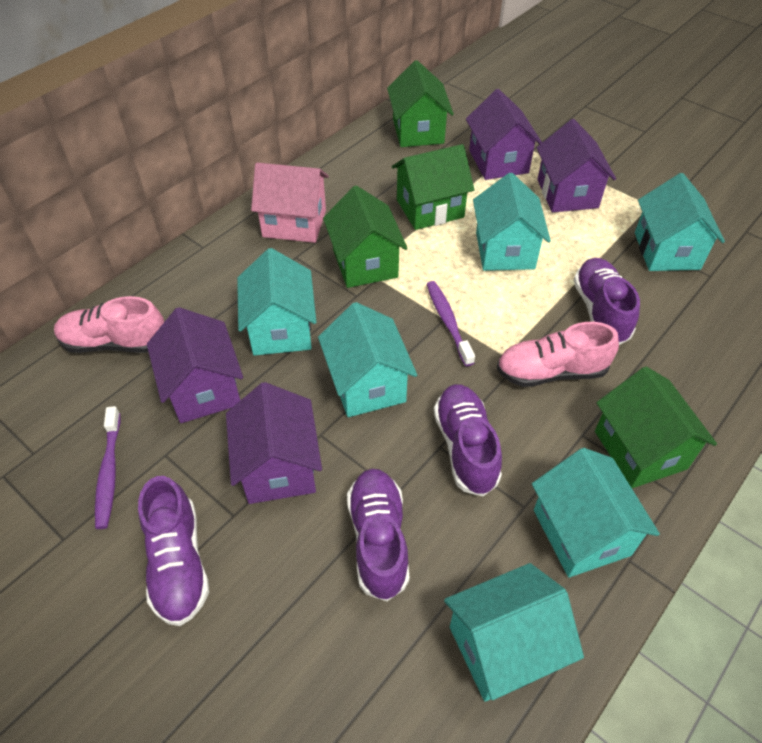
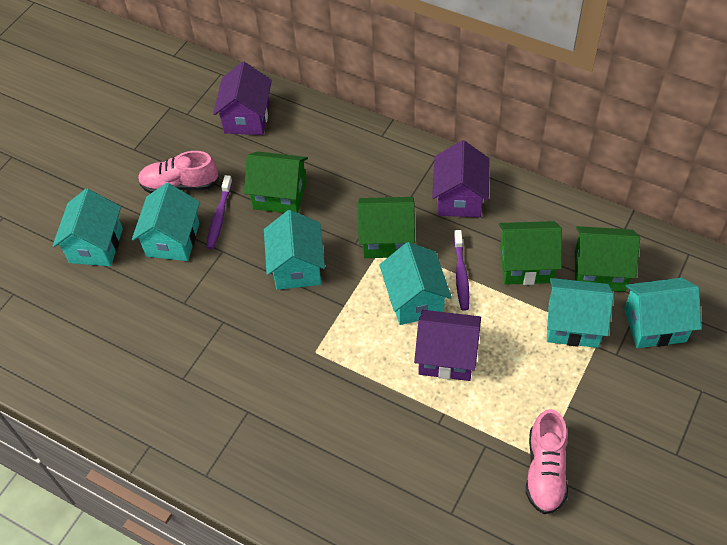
pink house: 1 -> 0
purple house: 4 -> 3
purple shoe: 4 -> 0

